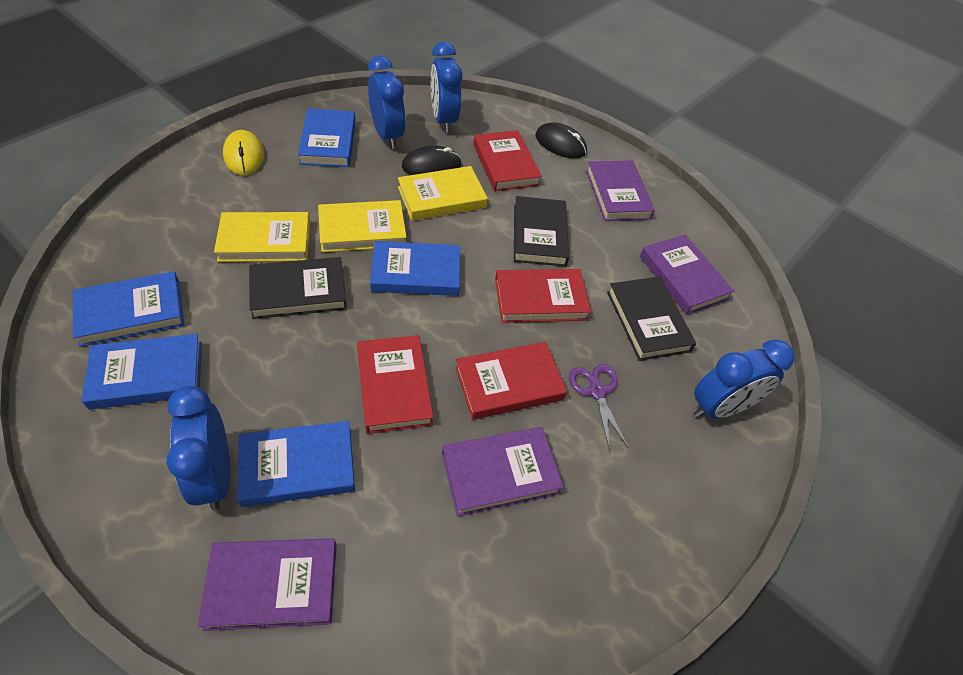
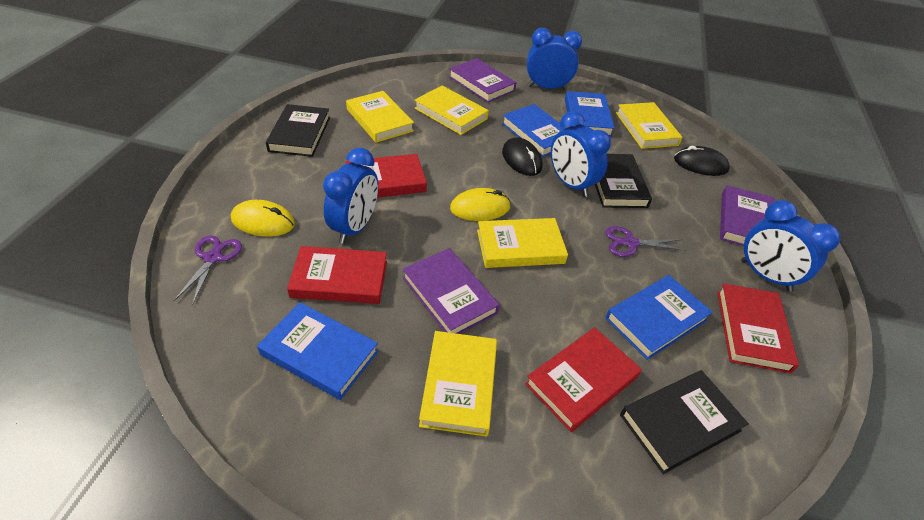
blue book: 5 -> 4
purple book: 4 -> 3
purple scissors: 1 -> 2
yellow book: 3 -> 5
yellow mouse: 1 -> 2

